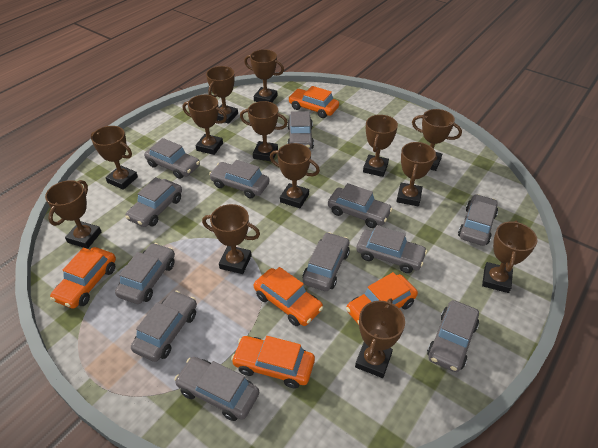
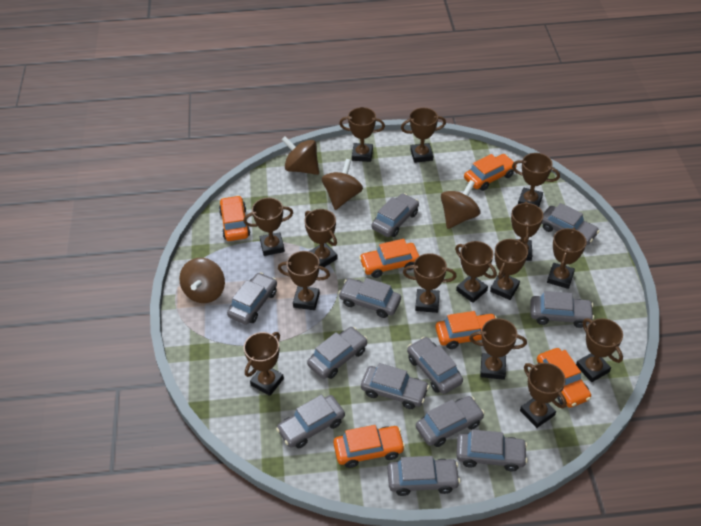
brown spinning top: 0 -> 4
brown trophy: 13 -> 15
orange car: 5 -> 6

